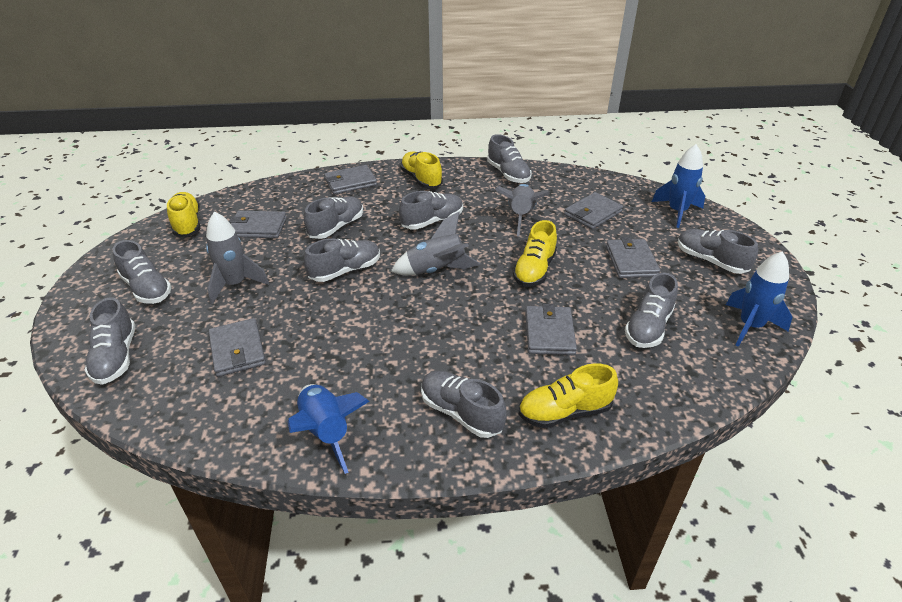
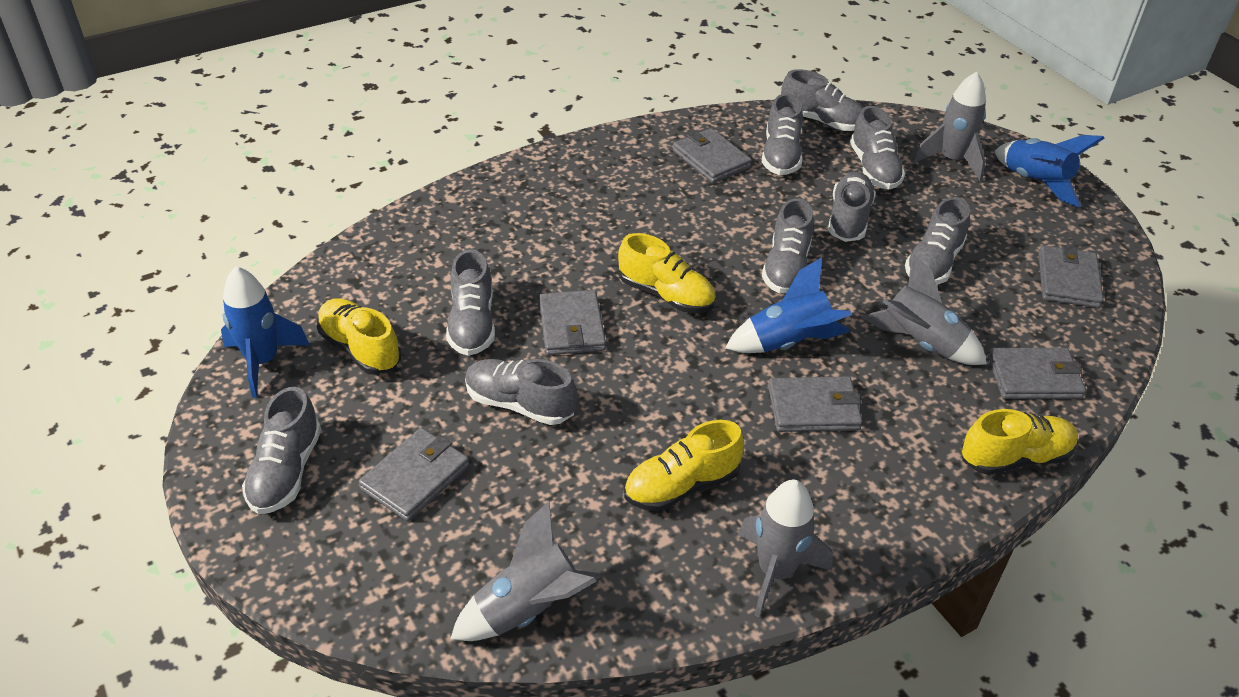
grey rocket: 3 -> 4

